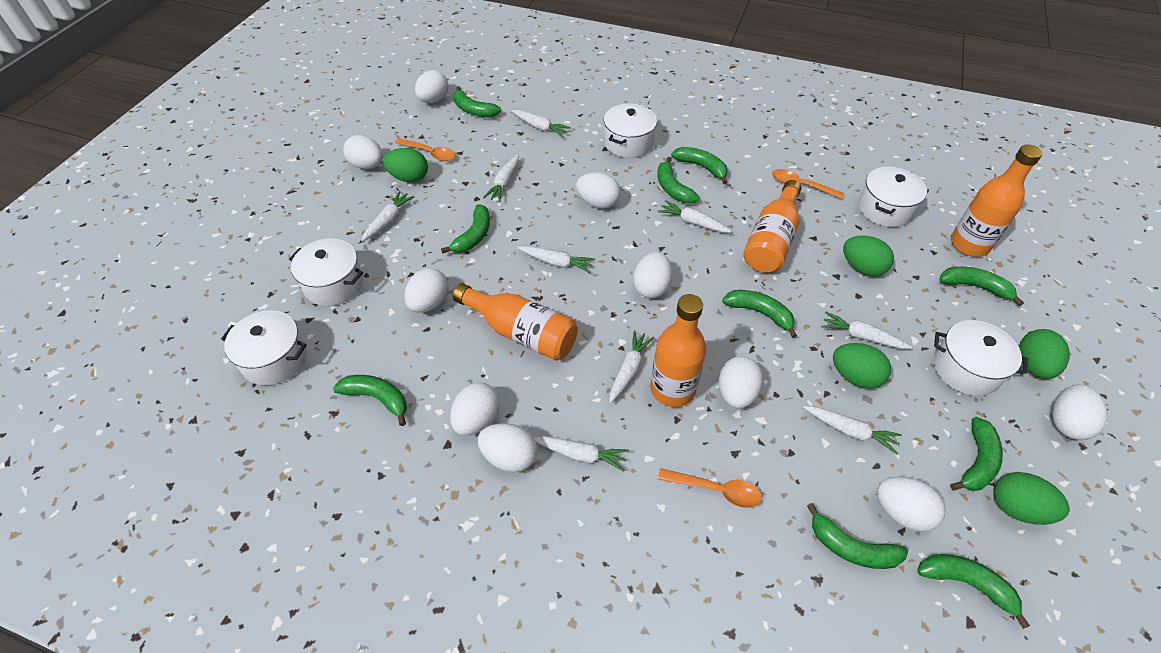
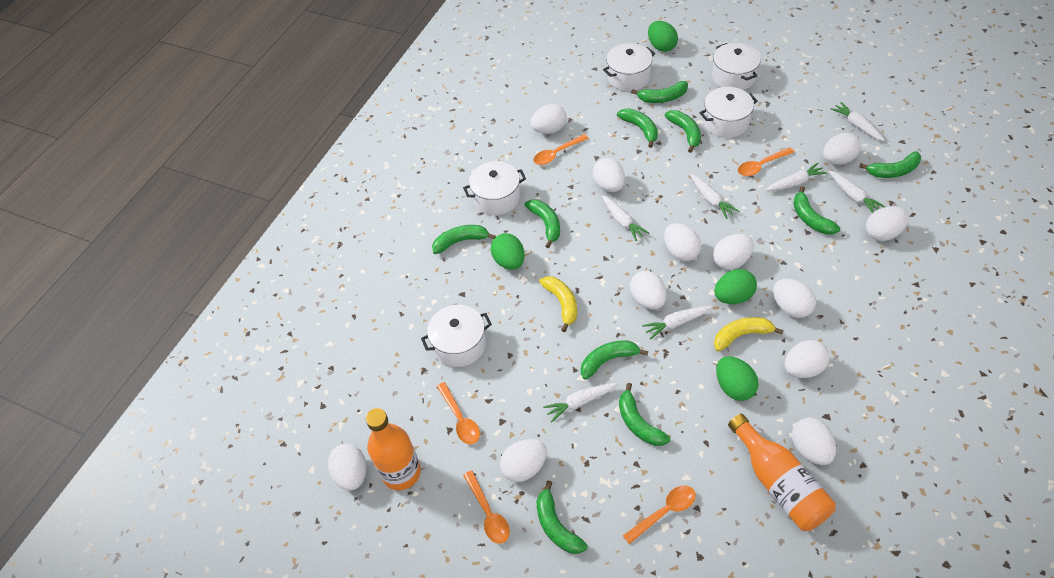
green egg: 5 -> 4
orange bottle: 4 -> 2
orange spoon: 3 -> 5
white carrot: 9 -> 7
white egg: 10 -> 12
yellow banana: 0 -> 2

